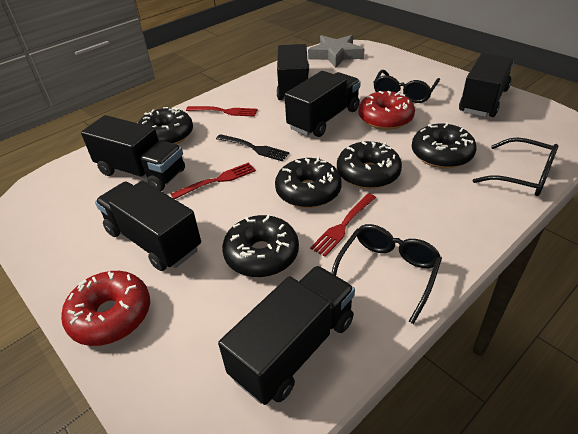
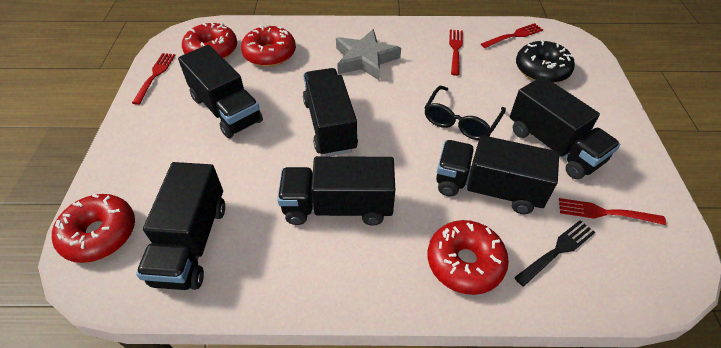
black donut: 5 -> 1
black glasses: 3 -> 1
red donut: 2 -> 4
red fork: 3 -> 4

